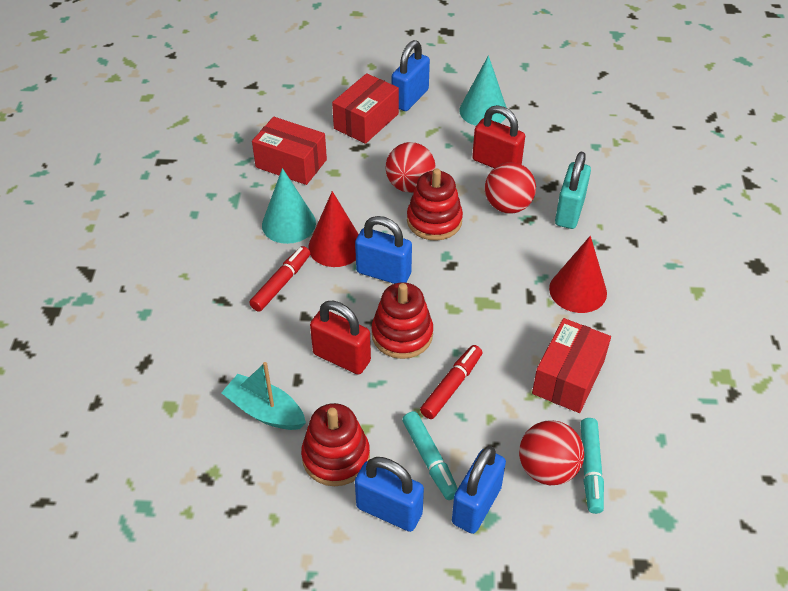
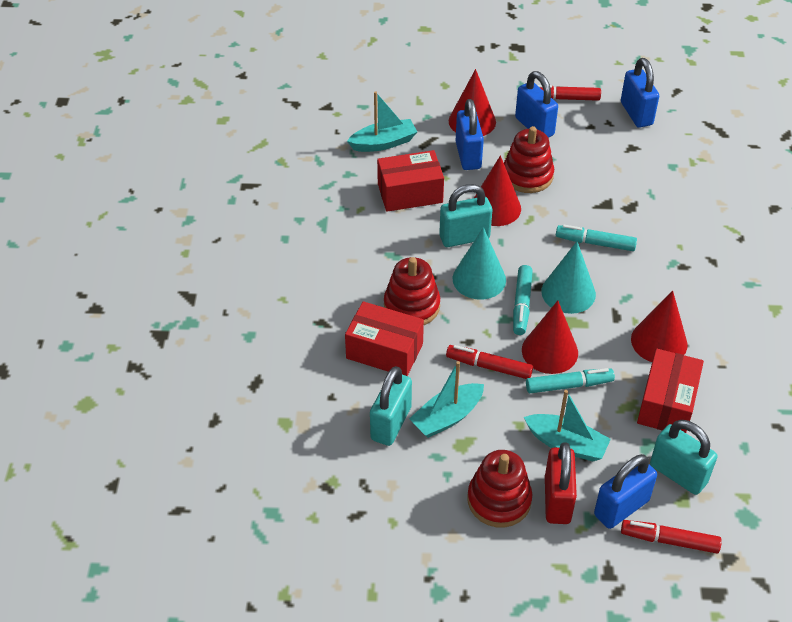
red ball: 3 -> 0
red cone: 2 -> 4
red marker: 2 -> 3
red padlock: 2 -> 1
turquoise boat: 1 -> 3
turquoise marker: 2 -> 3
turquoise padlock: 1 -> 3

